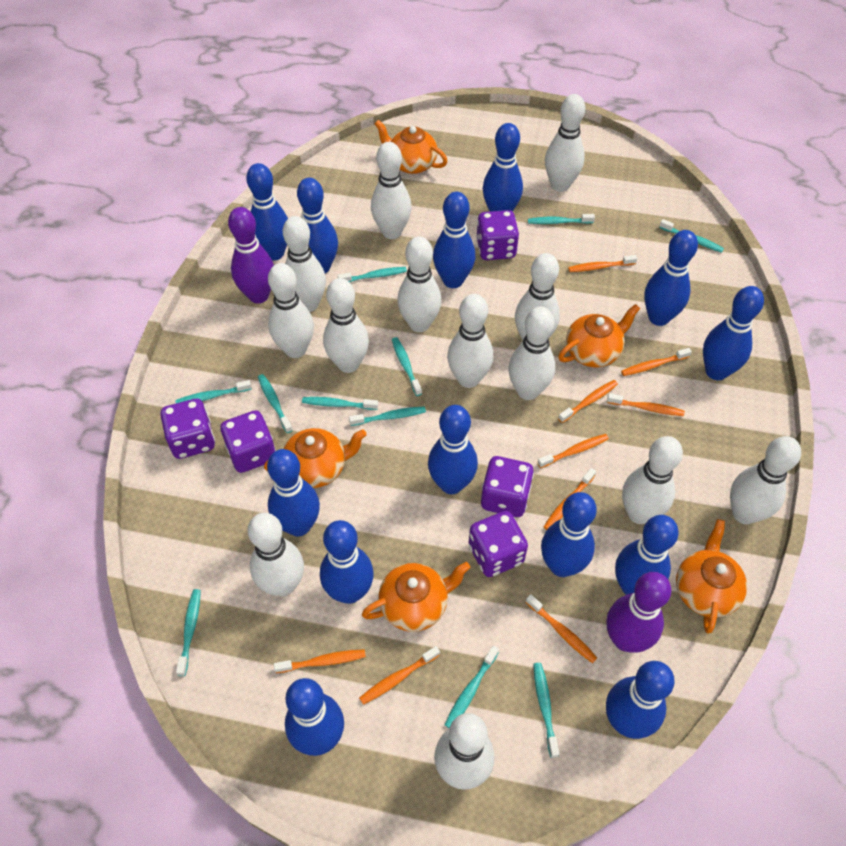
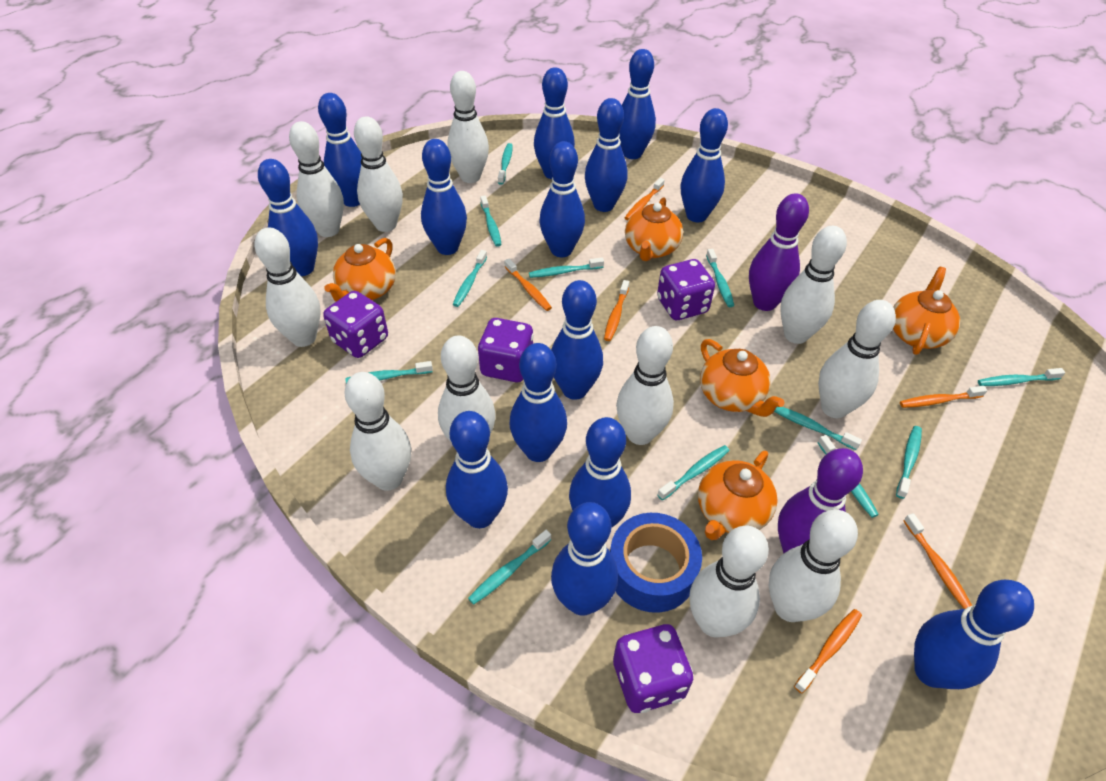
blue bowling pin: 13 -> 14
blue tape: 0 -> 1
orange toothbrush: 9 -> 6
purple dice: 5 -> 4
turquoise toothbrush: 11 -> 12
white bowling pin: 13 -> 11

